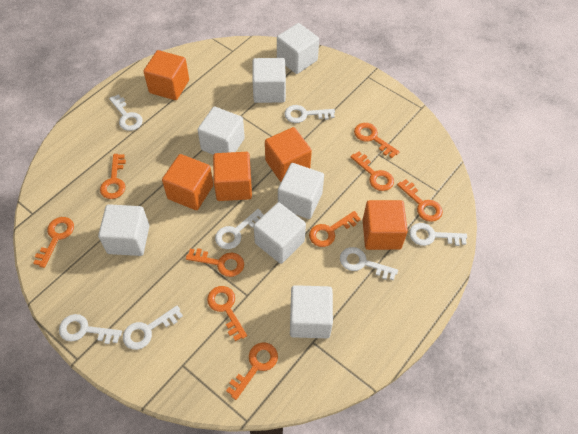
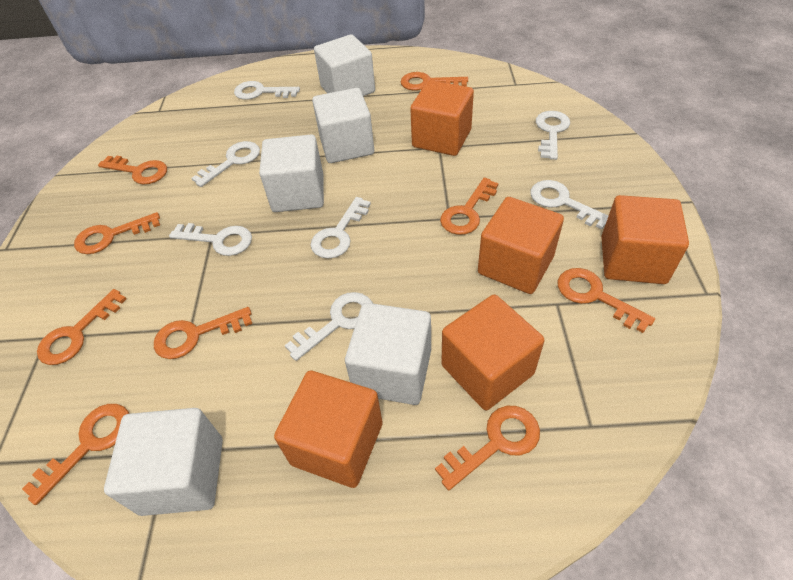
white cube: 7 -> 5

